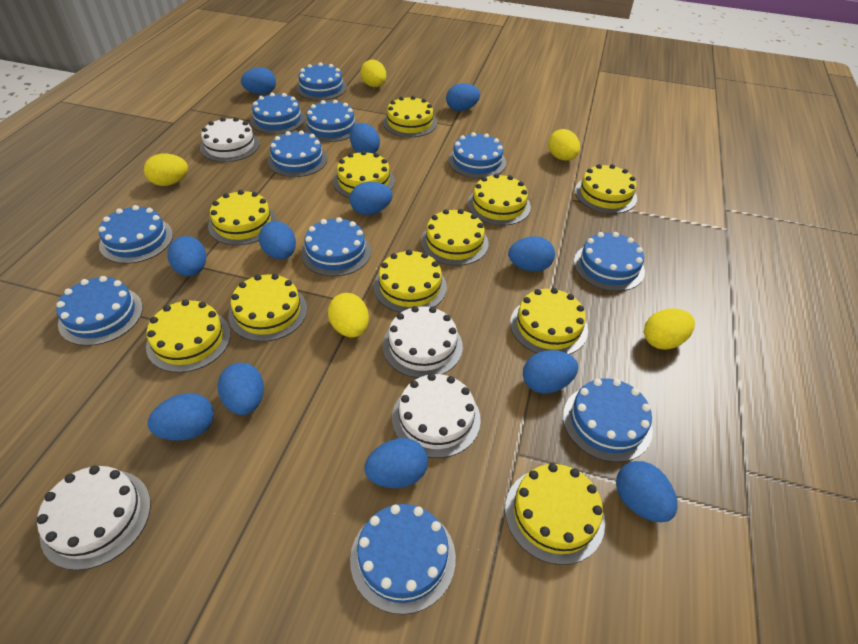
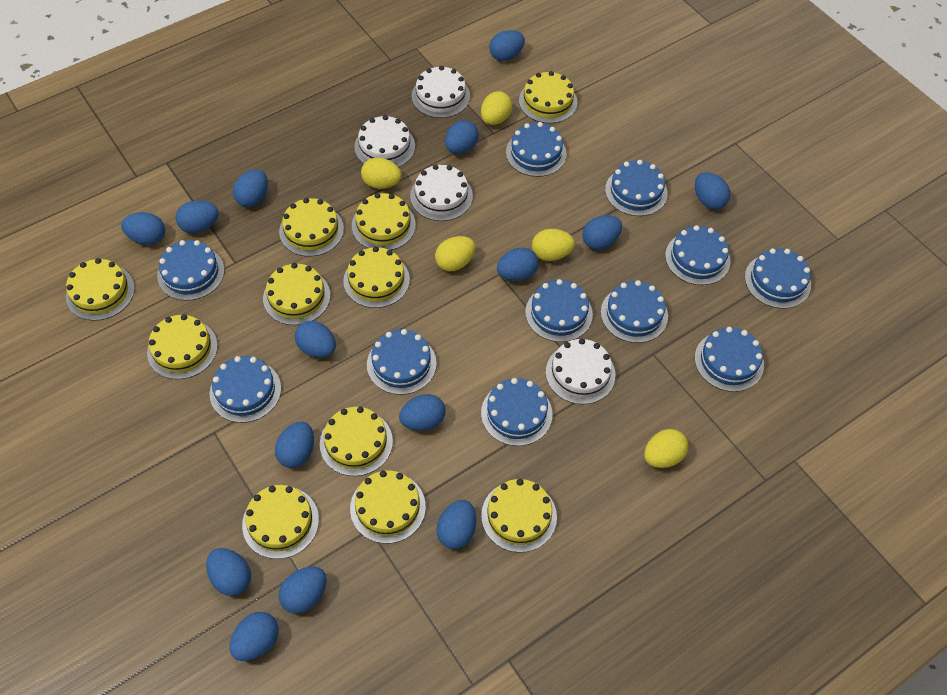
blue egg: 12 -> 15

